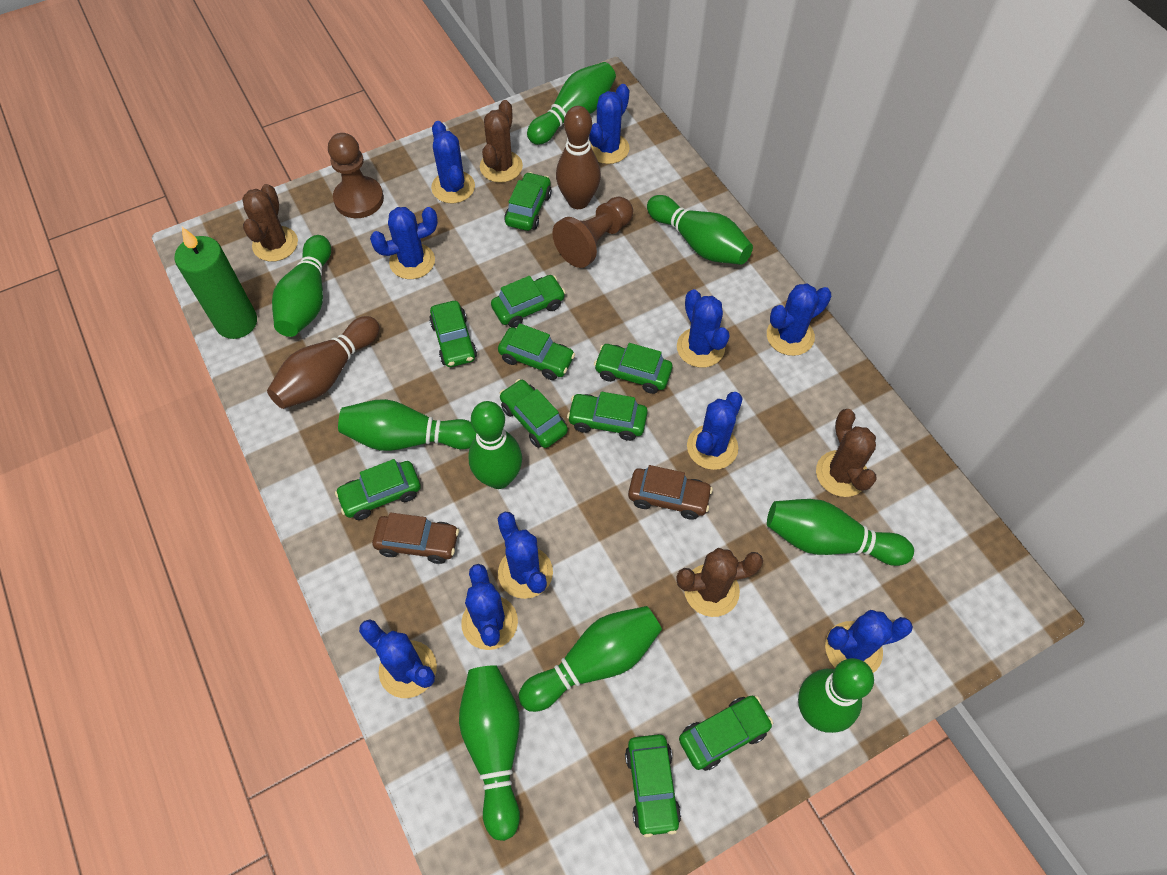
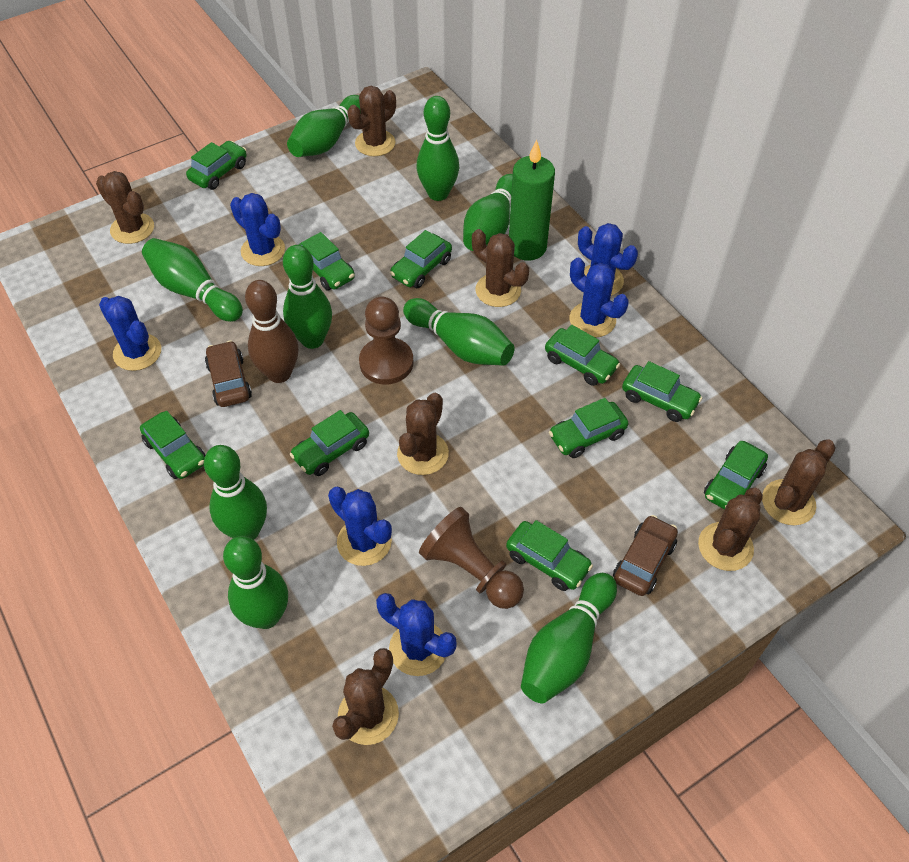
blue cactus: 10 -> 6
brown bowling pin: 2 -> 1
brown cactus: 4 -> 7

